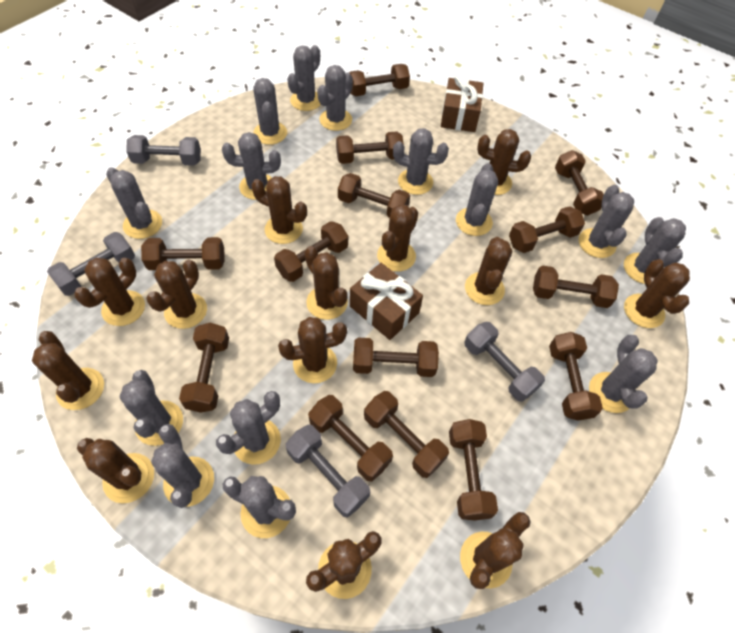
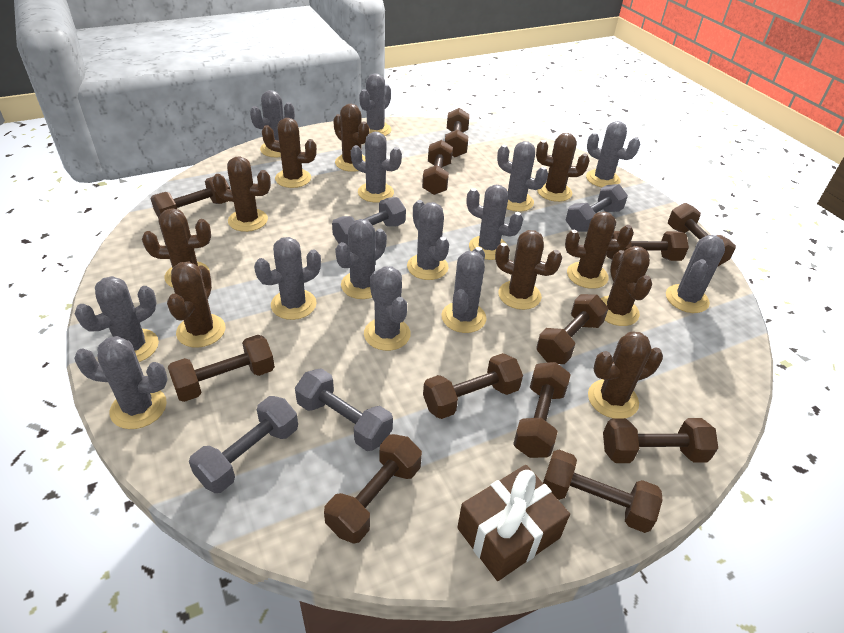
brown cactus: 13 -> 10
brown dumbbell: 14 -> 12
brown gift: 2 -> 1

